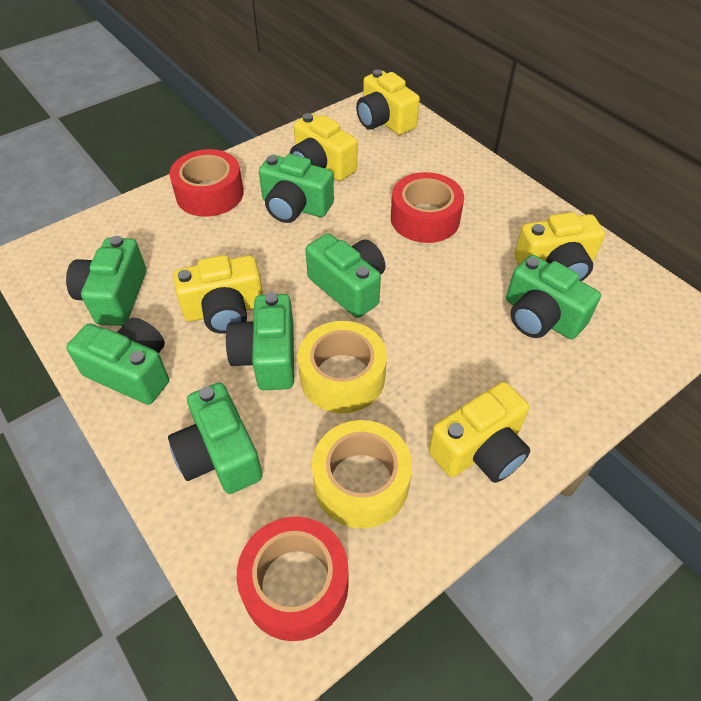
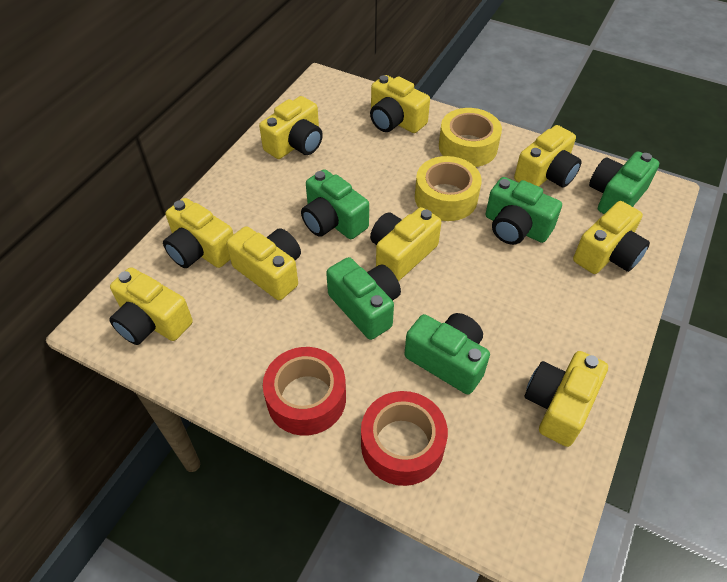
green camera: 7 -> 5
red tape: 3 -> 2
yellow camera: 5 -> 9

